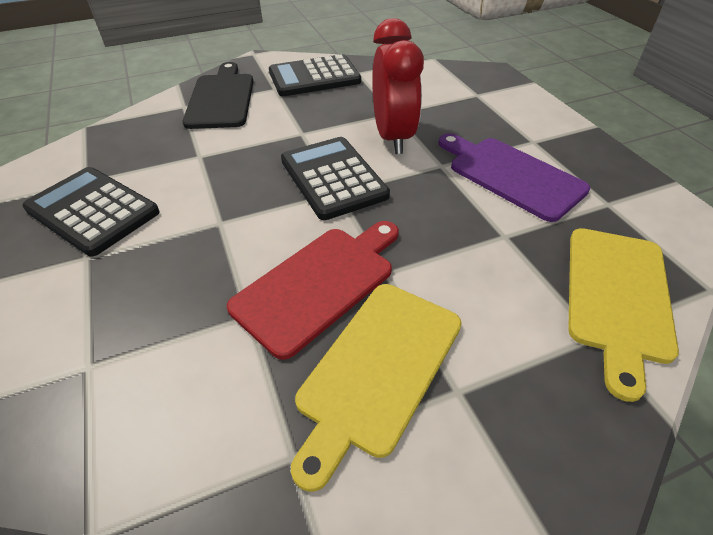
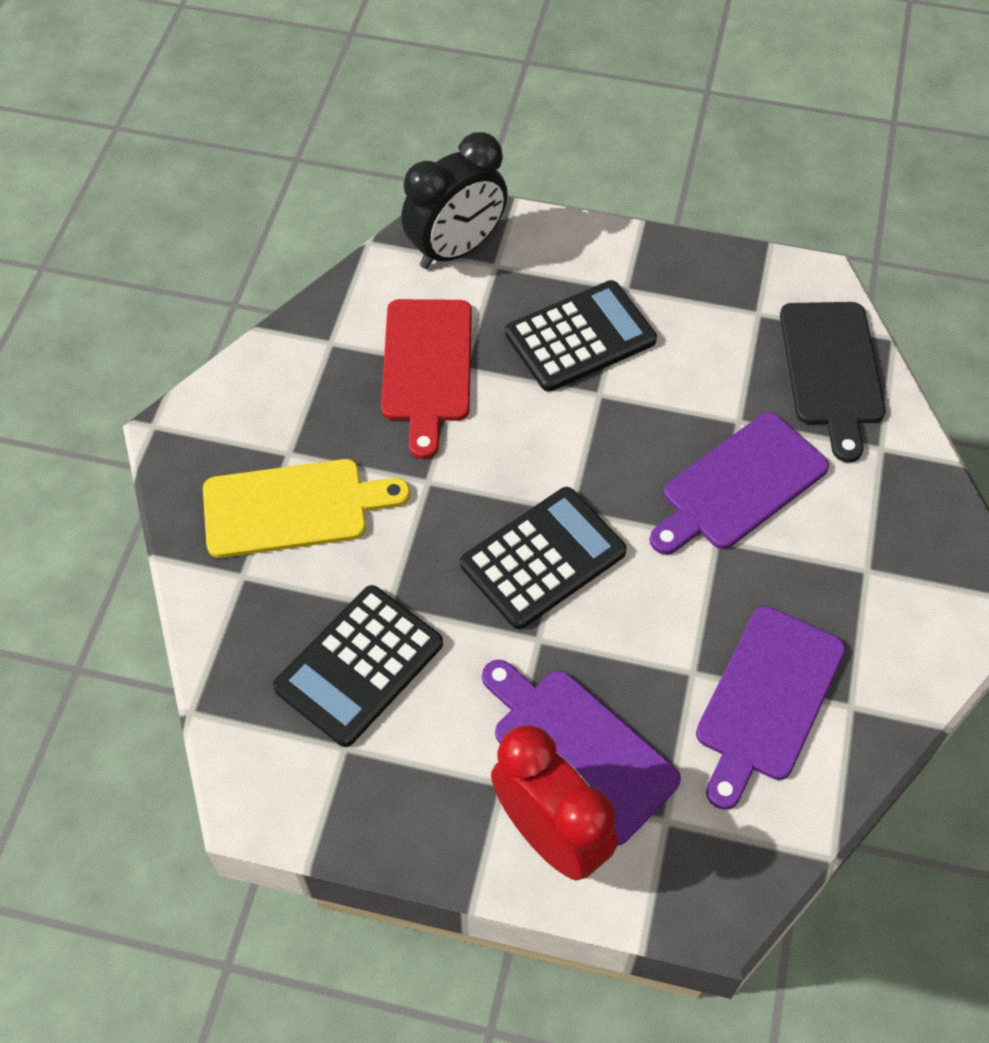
black clock: 0 -> 1
purple cutting board: 1 -> 3
yellow cutting board: 2 -> 1

